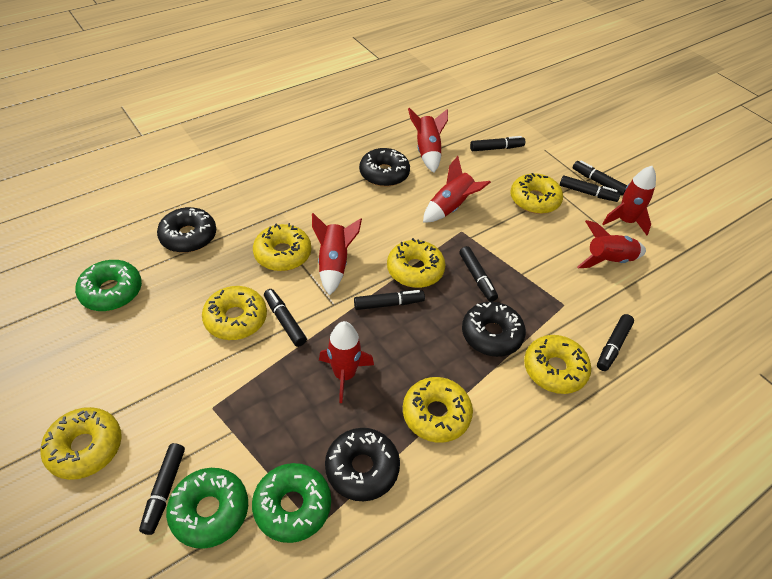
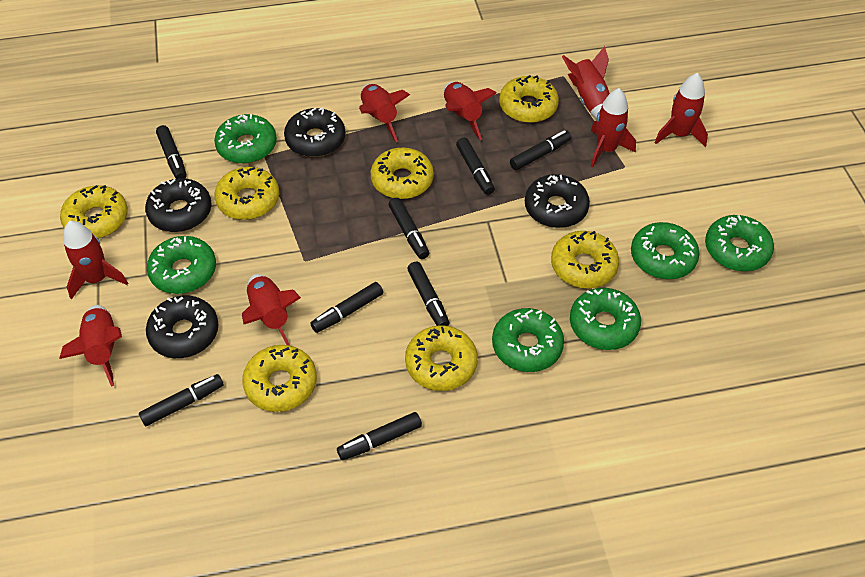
green donut: 3 -> 6
red rocket: 6 -> 8

